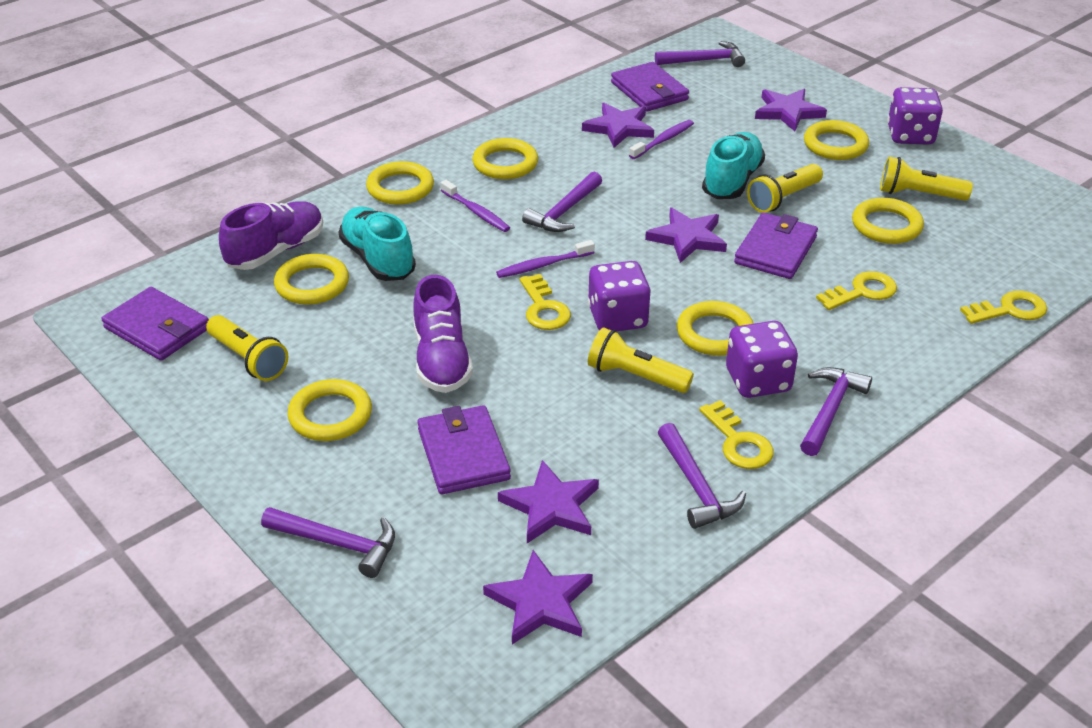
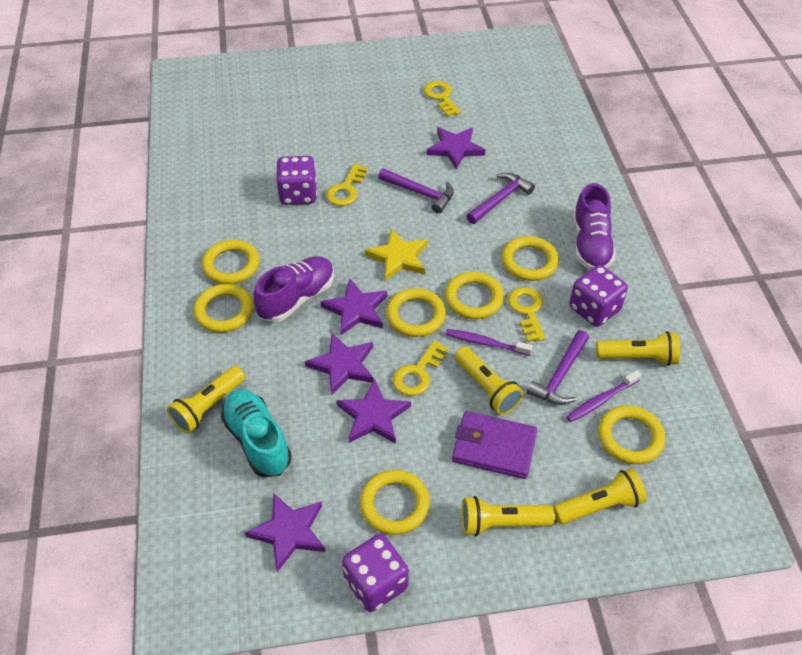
purple hammer: 5 -> 3
purple toothbrush: 3 -> 2
purple wallet: 4 -> 1
turquoise shoe: 2 -> 1
yellow flashlight: 4 -> 5
yellow star: 0 -> 1

